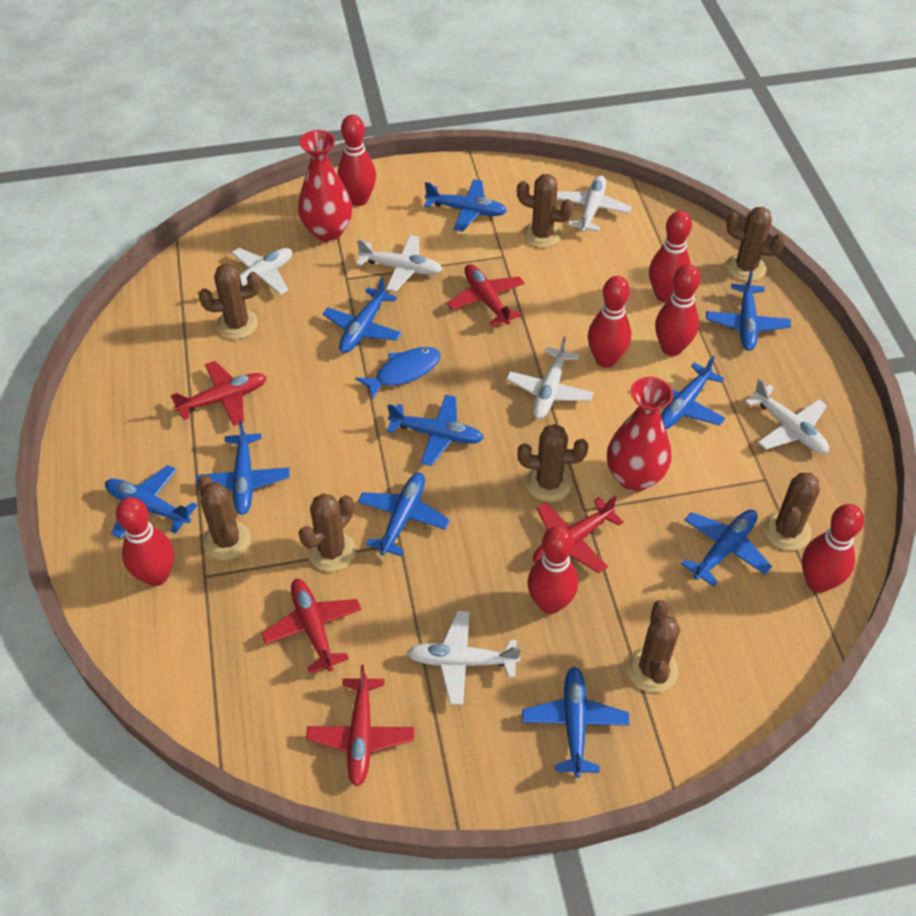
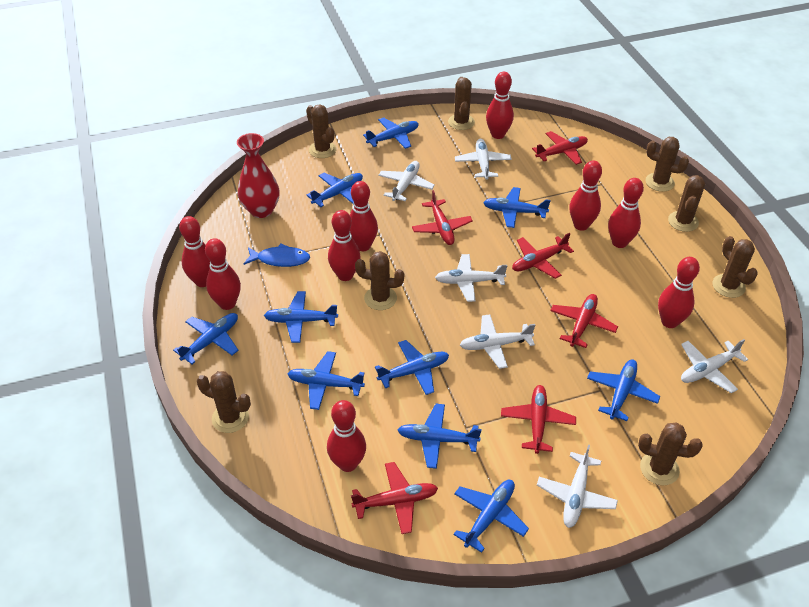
red bowling pin: 7 -> 9
red plane: 5 -> 6
red vase: 2 -> 1

